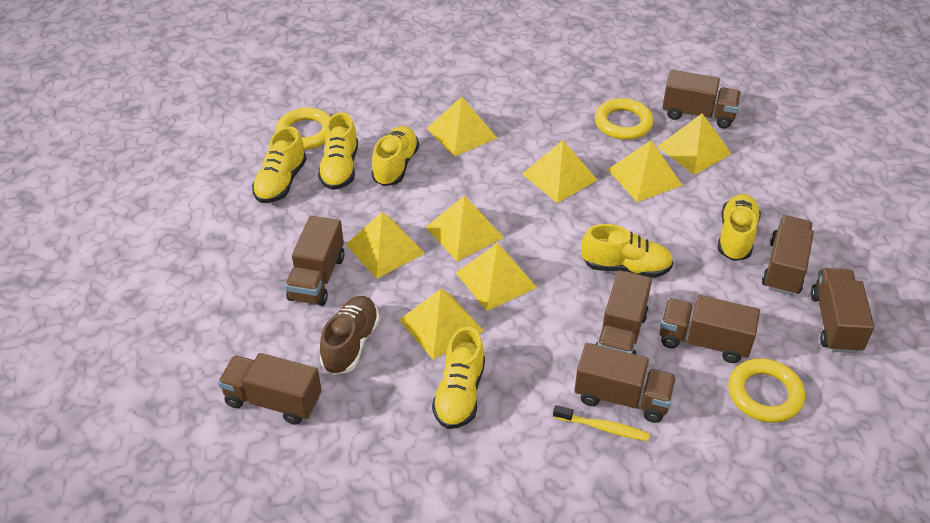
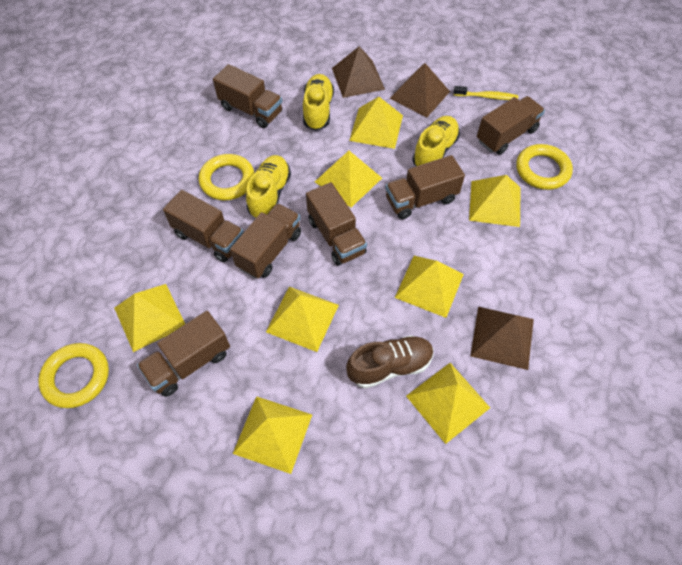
brown pyramid: 0 -> 3
brown truck: 8 -> 7
yellow shoe: 6 -> 3

